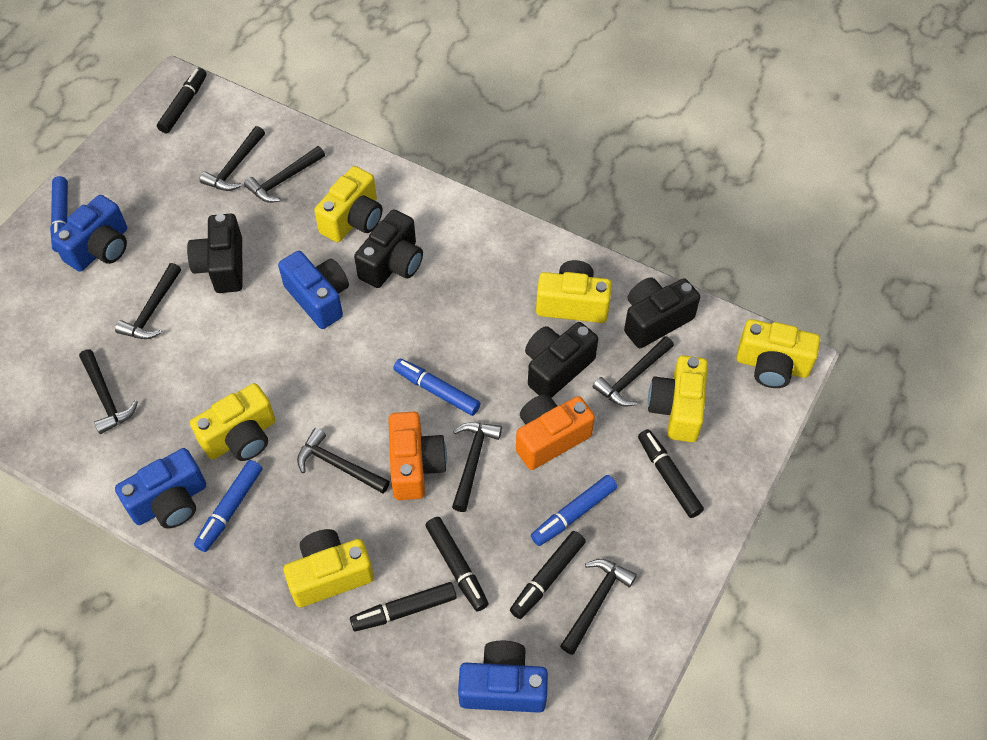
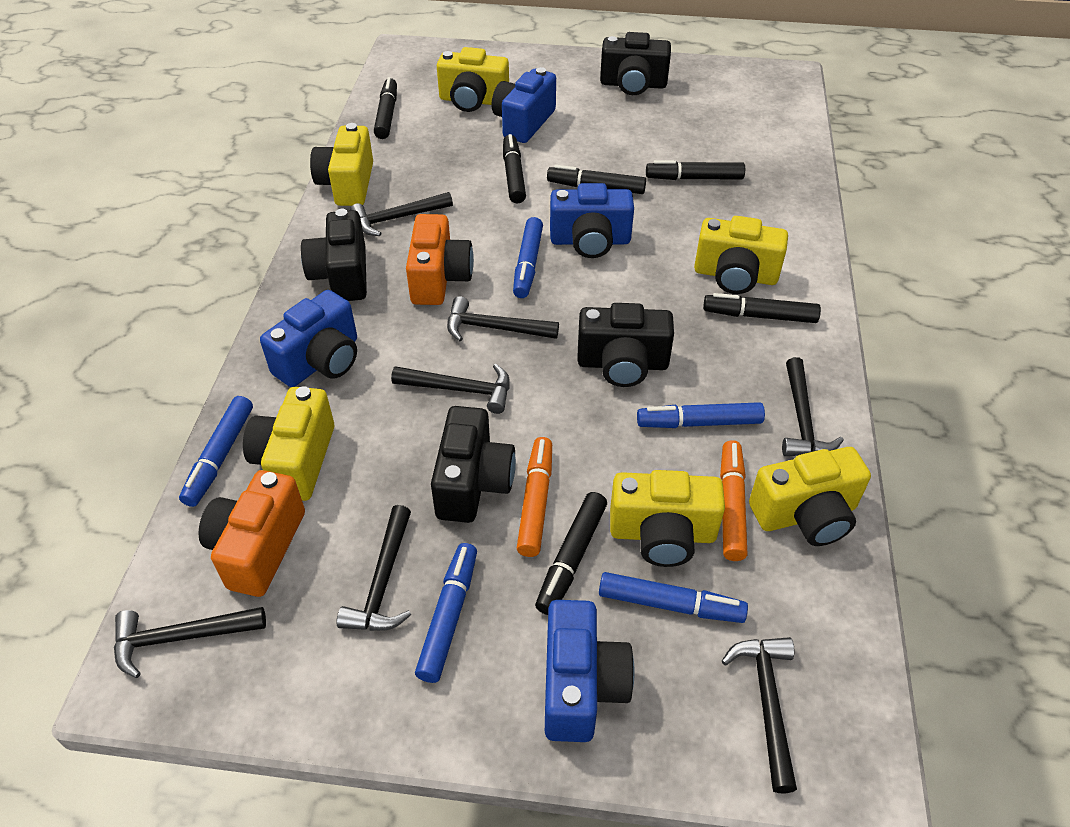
black hammer: 8 -> 7
black marker: 5 -> 6
blue marker: 4 -> 5
orange marker: 0 -> 2

